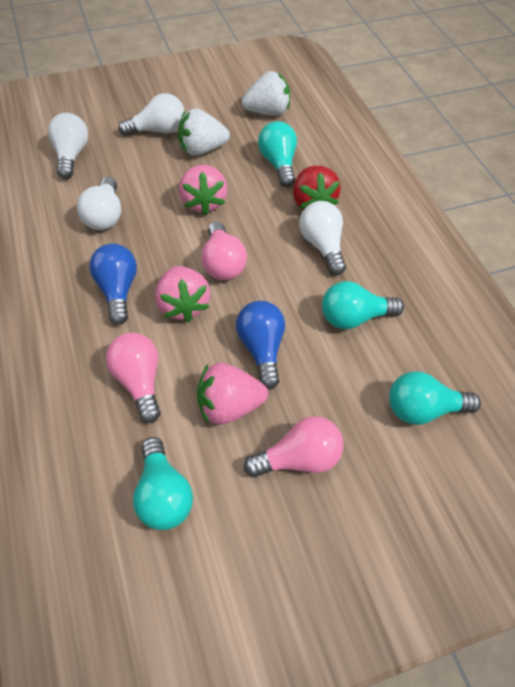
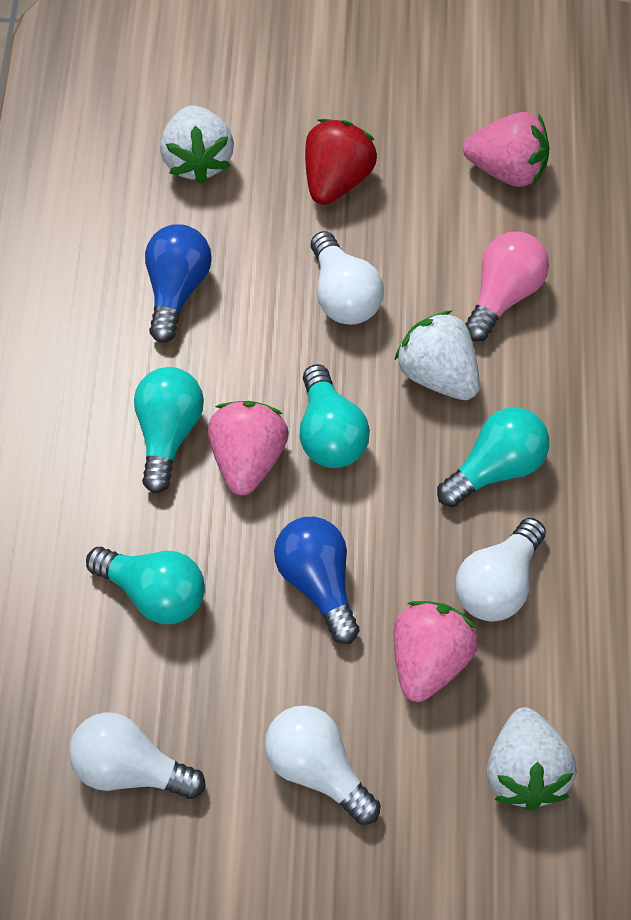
pink light bulb: 3 -> 1
white strawberry: 2 -> 3

